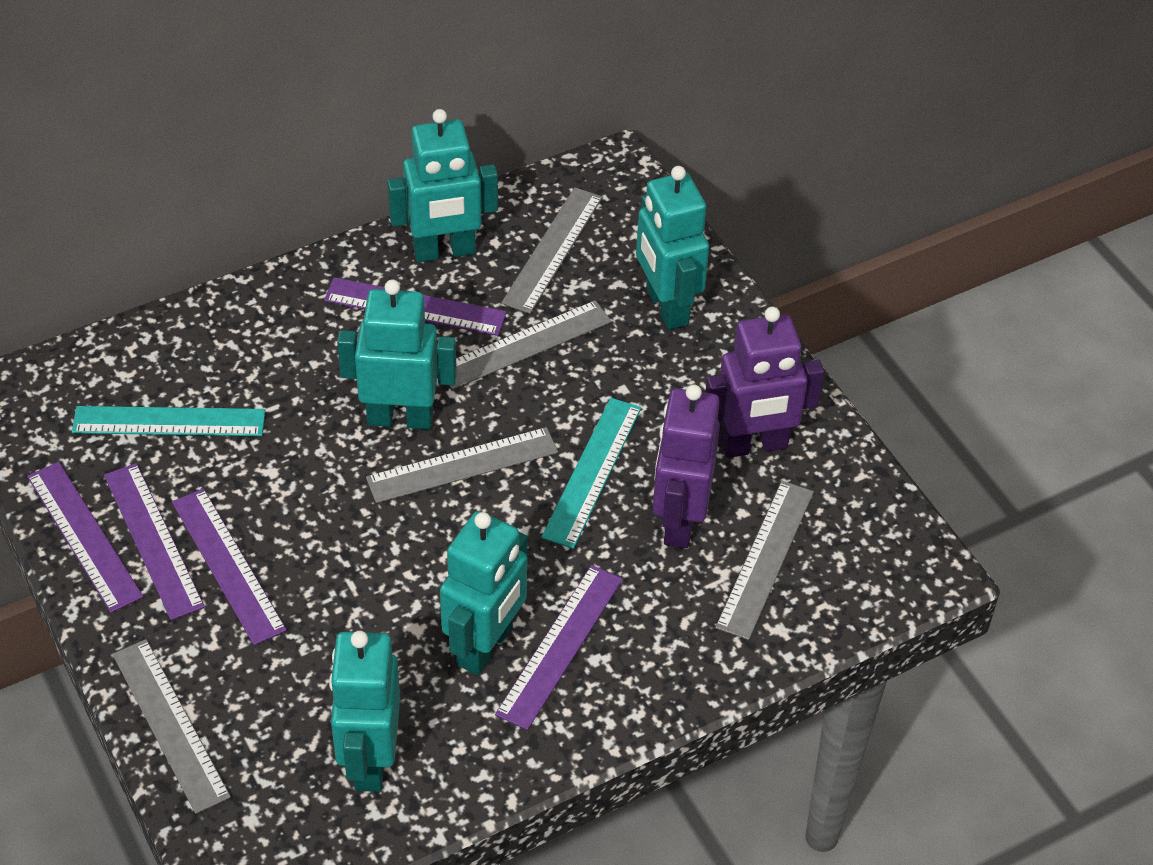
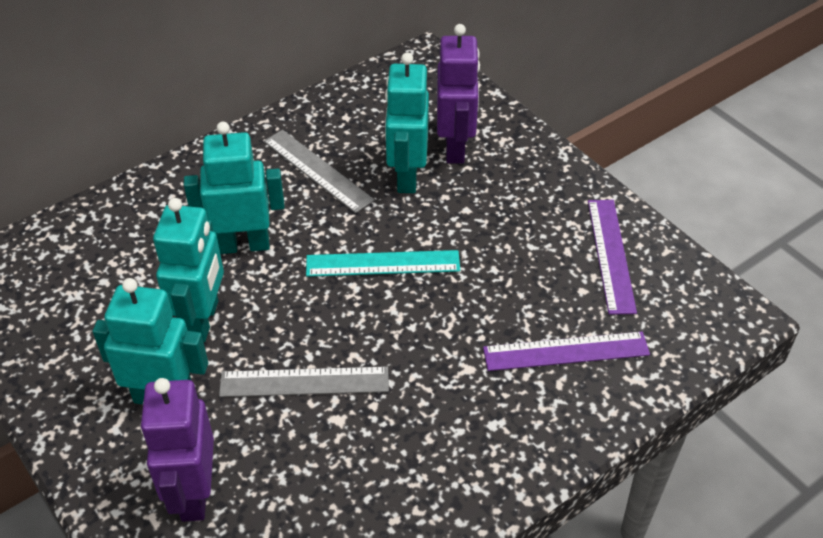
grey ruler: 5 -> 2
purple ruler: 5 -> 2
turquoise robot: 5 -> 4
turquoise ruler: 2 -> 1

